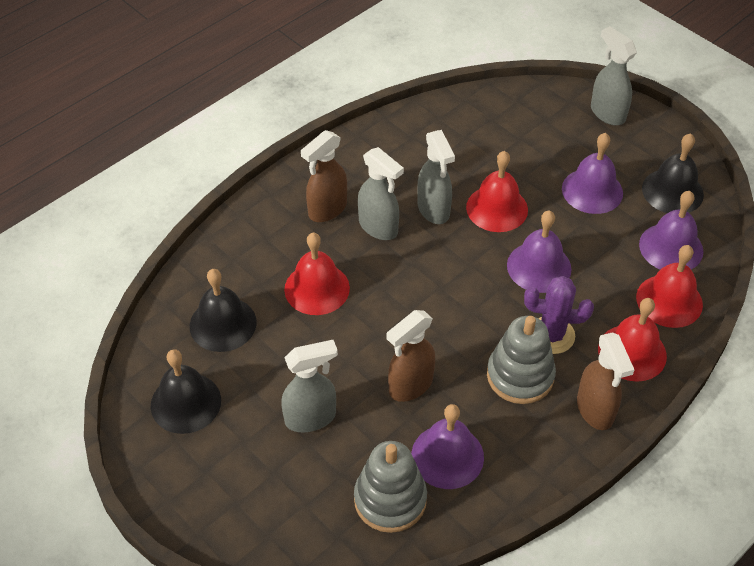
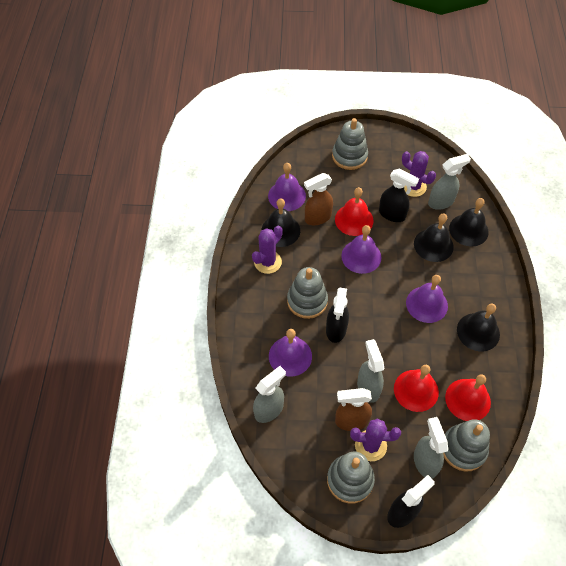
black bell: 3 -> 4
black spray bottle: 0 -> 3
brown spray bottle: 3 -> 2
grey stacking toy: 2 -> 4
purple cactus: 1 -> 3
red bell: 4 -> 3

